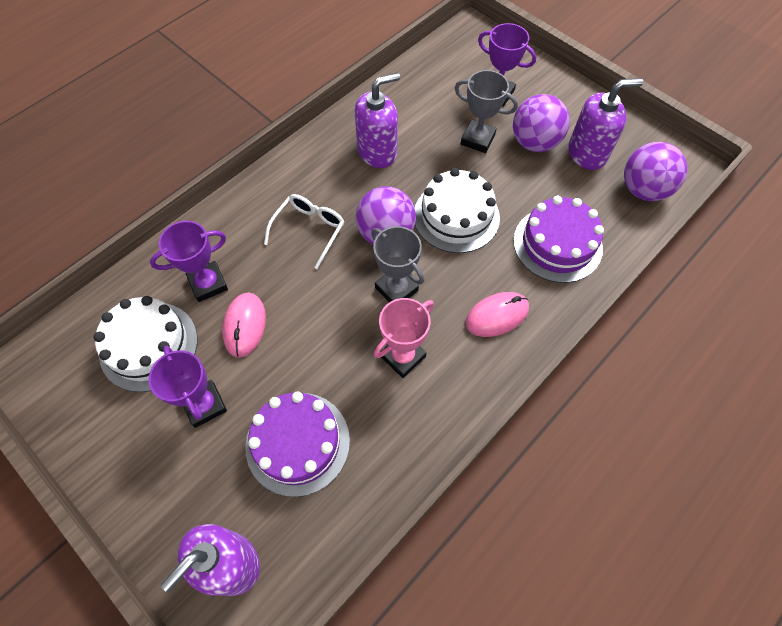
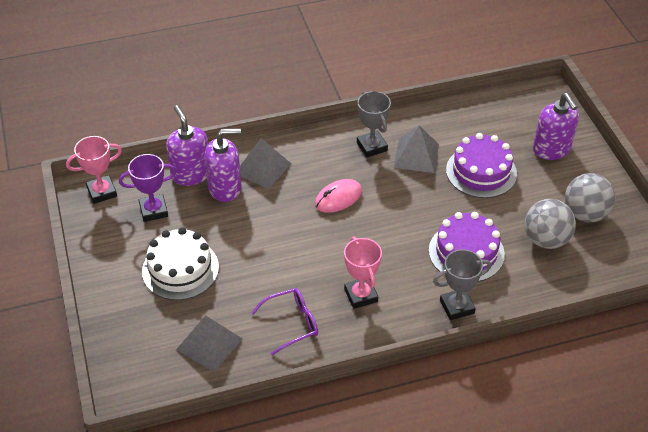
grey ball: 0 -> 2
grey pyramid: 0 -> 3
pink mouse: 2 -> 1
pink trophy: 1 -> 2
purple ball: 3 -> 0
purple glasses: 0 -> 1
purple trophy: 3 -> 1
white cake: 2 -> 1
white glasses: 1 -> 0

